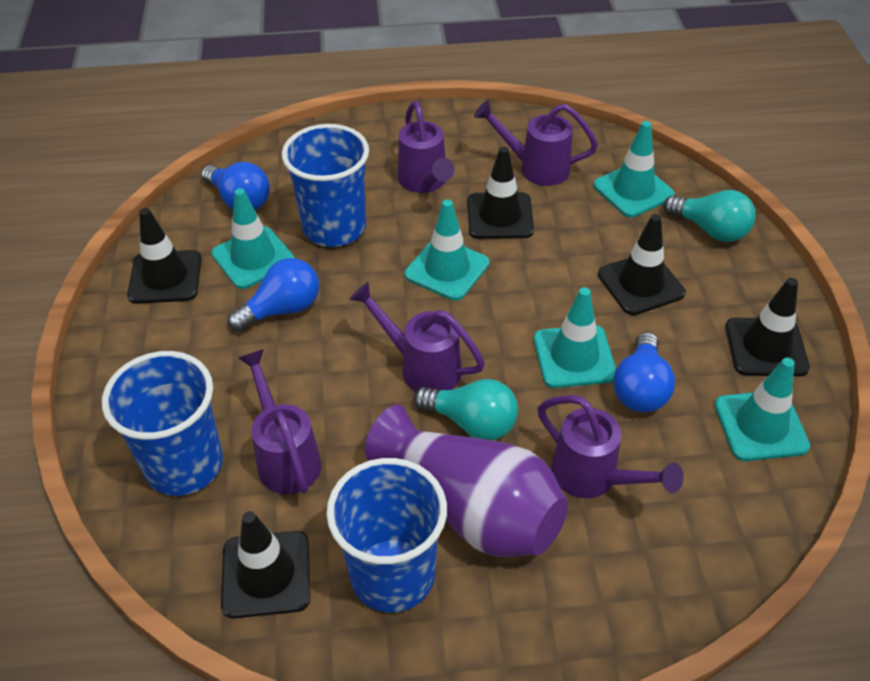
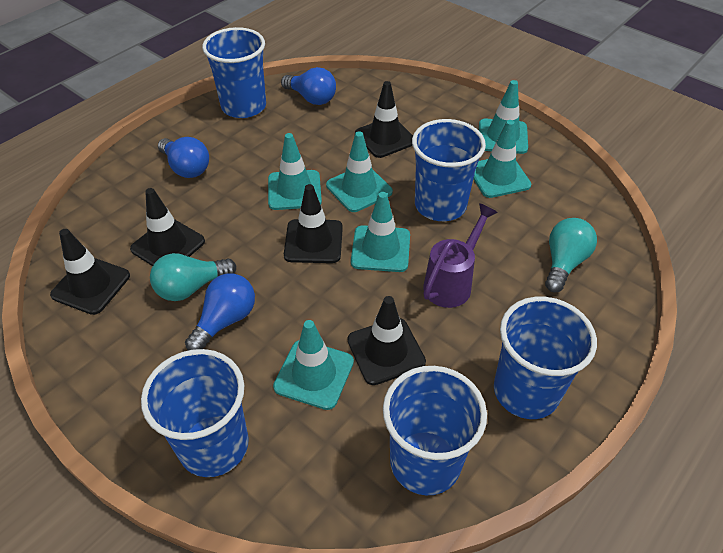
blue cup: 3 -> 5
purple vase: 1 -> 0
purple watering can: 5 -> 1
turquoise traffic cone: 5 -> 6

